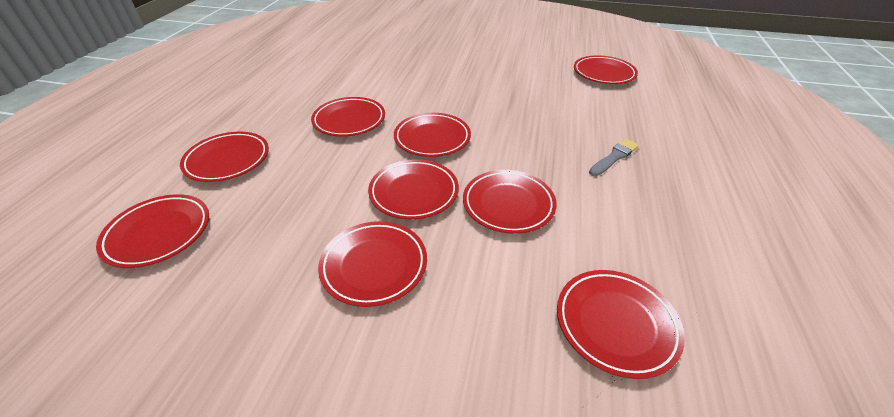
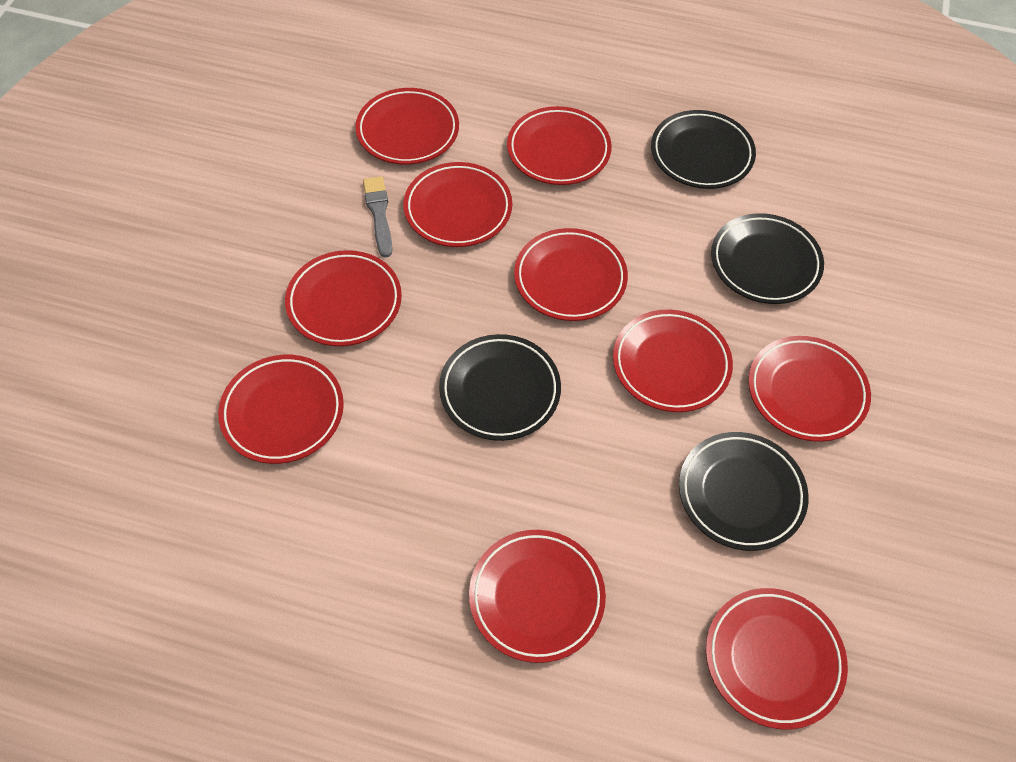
black plate: 0 -> 4
red plate: 9 -> 10

